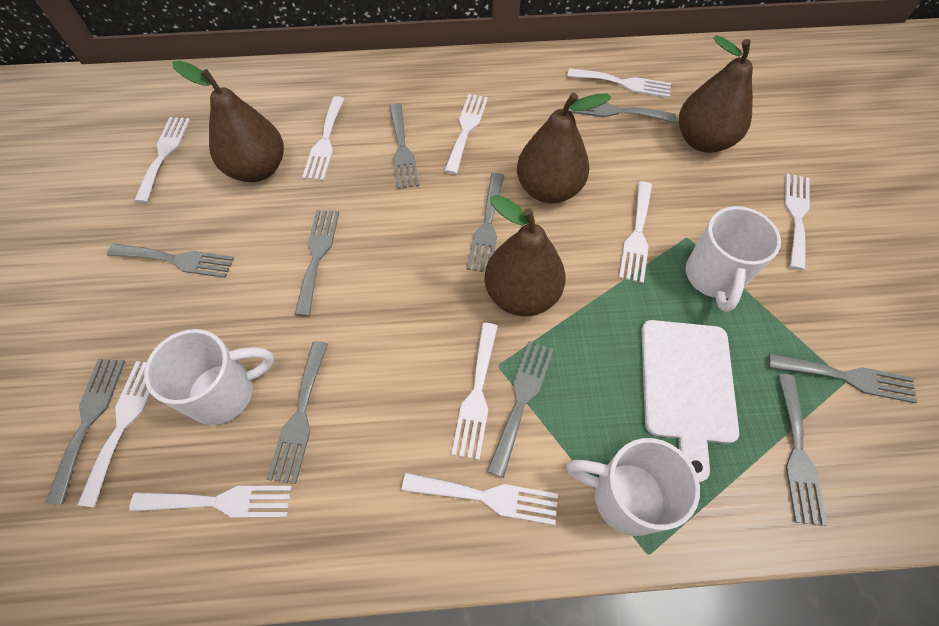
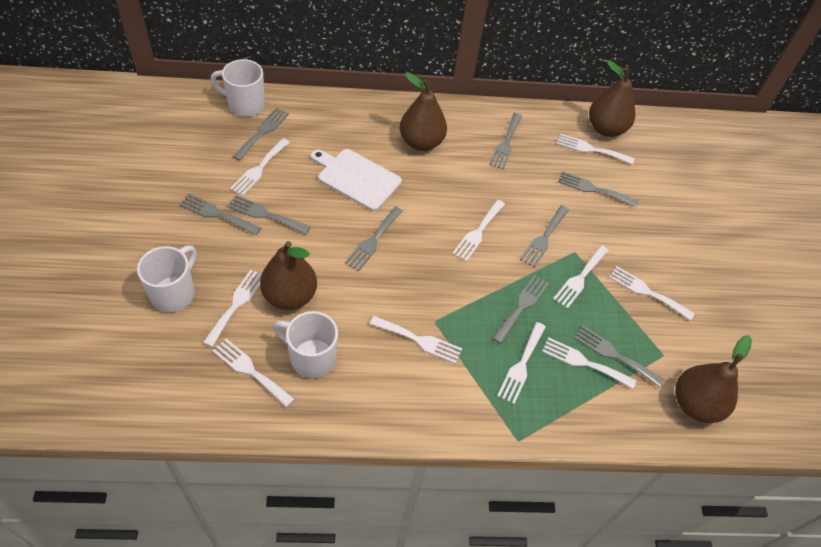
grey fork: 10 -> 9

